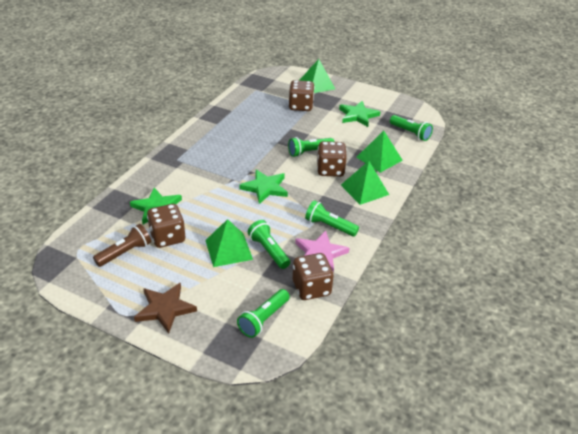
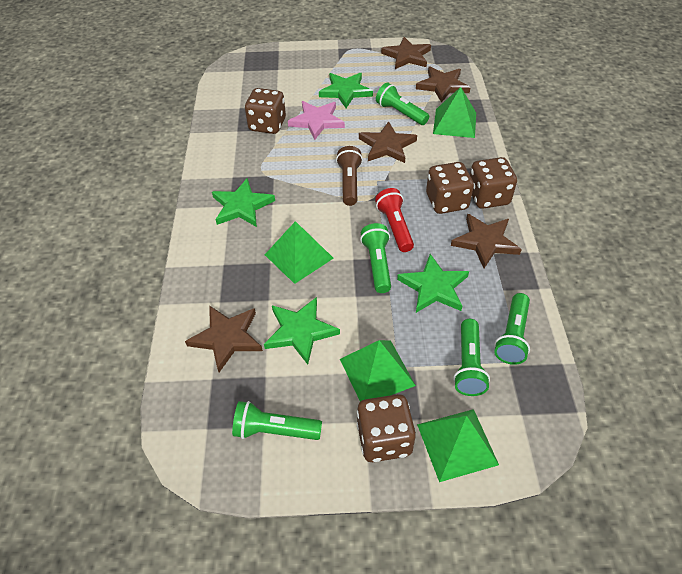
brown star: 1 -> 5
green star: 3 -> 4
red flashlight: 0 -> 1

